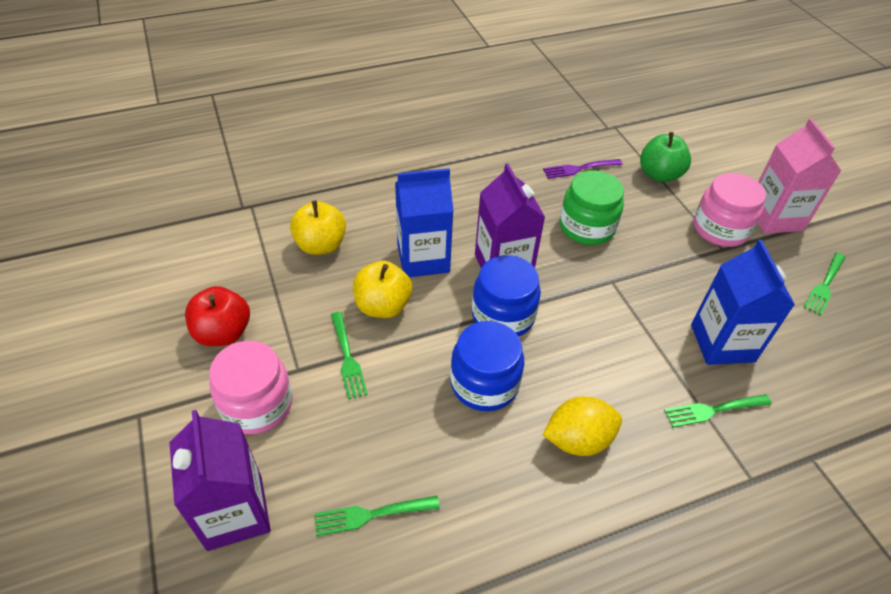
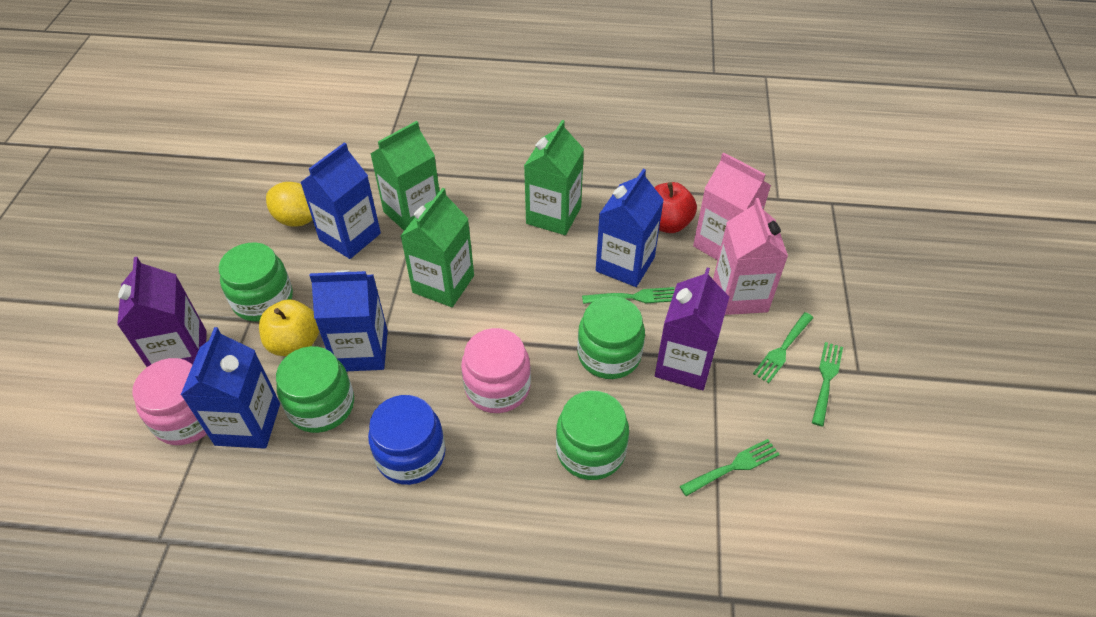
blue carton: 2 -> 4
blue jar: 2 -> 1
green apple: 1 -> 0
green carton: 0 -> 3
green jar: 1 -> 4
pink carton: 1 -> 2
purple fork: 1 -> 0
yellow apple: 2 -> 1

